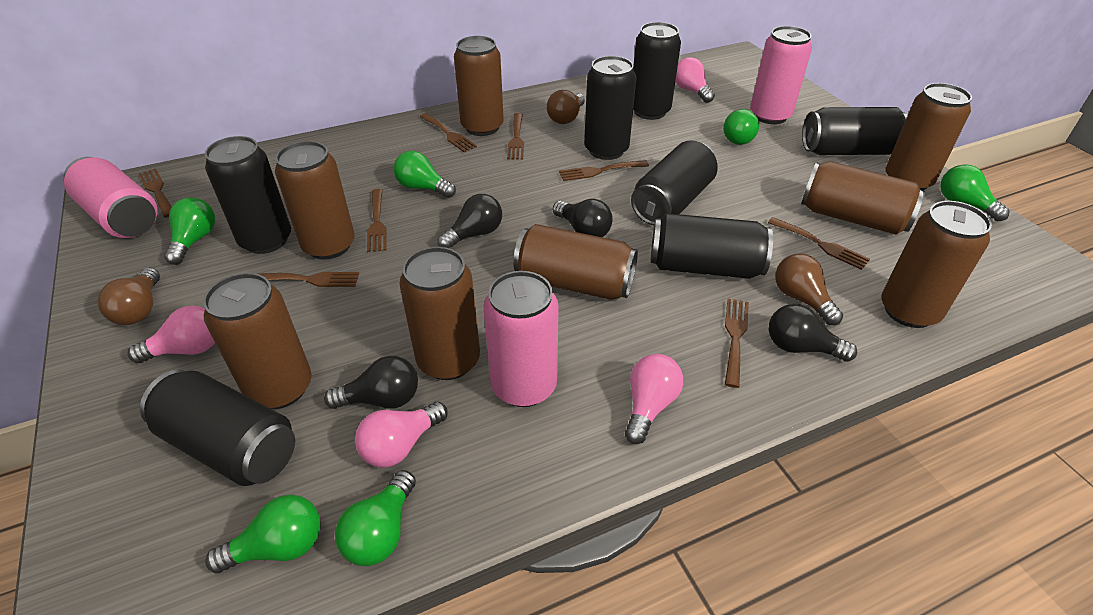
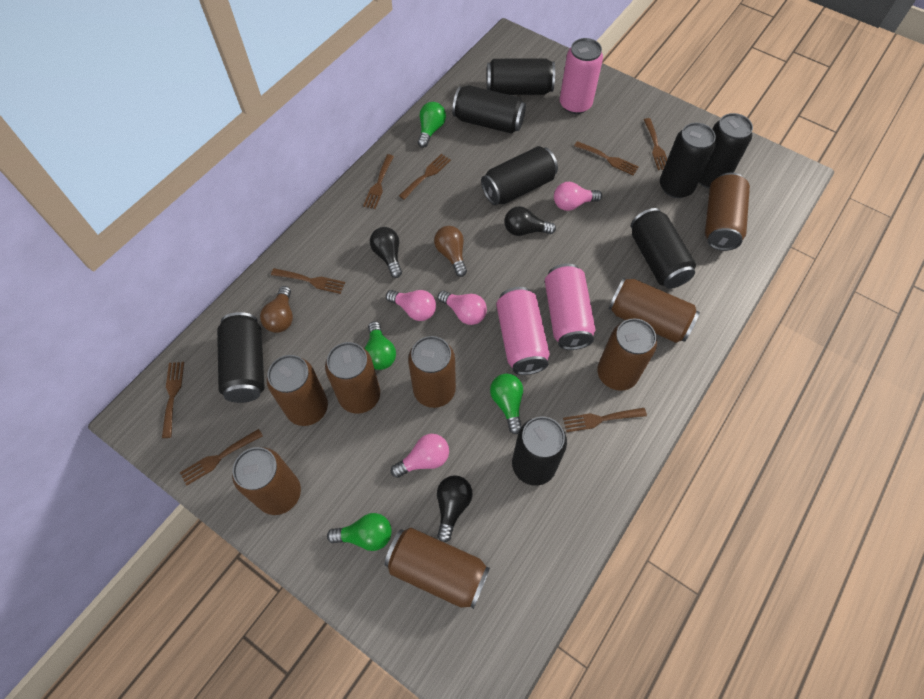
black can: 7 -> 8
black light bulb: 4 -> 3
brown light bulb: 3 -> 2
green light bulb: 6 -> 4

